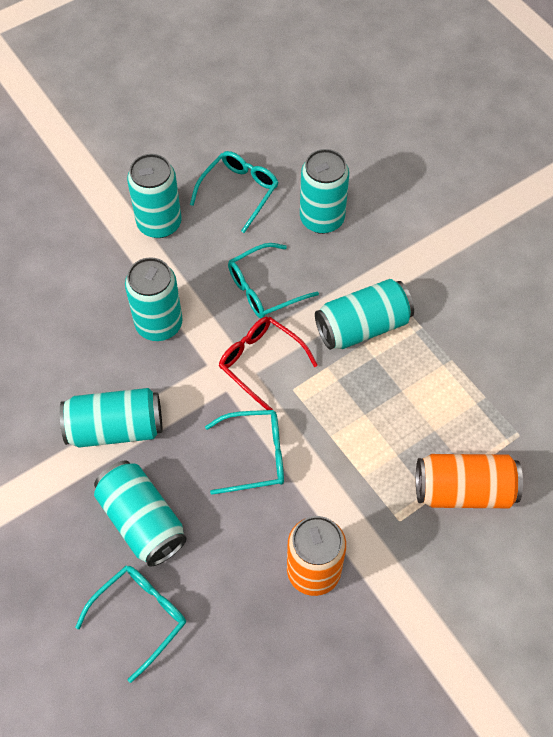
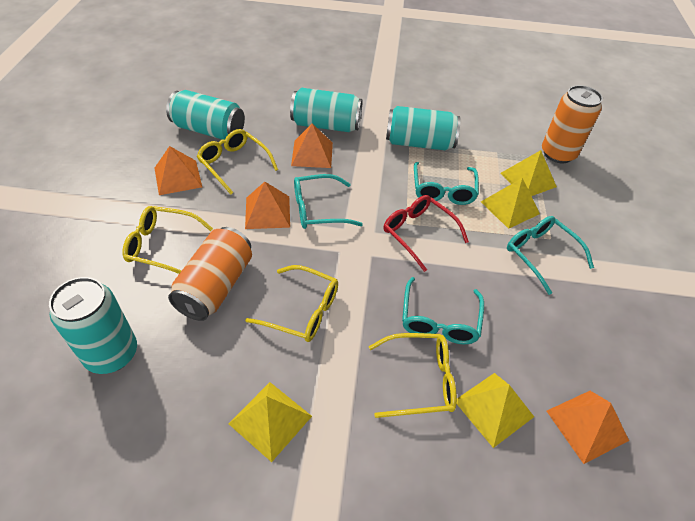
orange pyramid: 0 -> 4
turquoise can: 6 -> 4
yellow glasses: 0 -> 4
yellow pyramid: 0 -> 4

